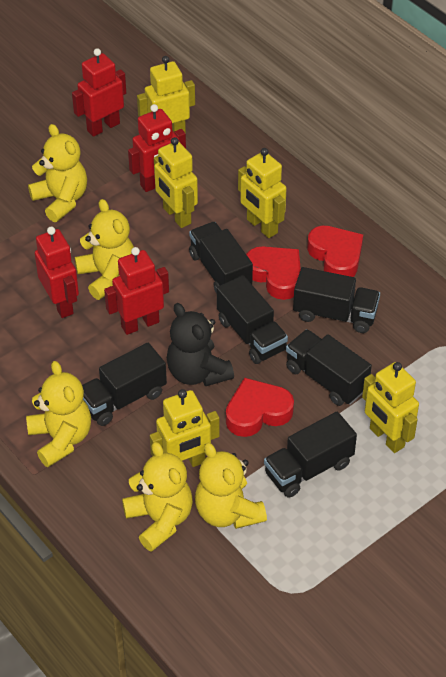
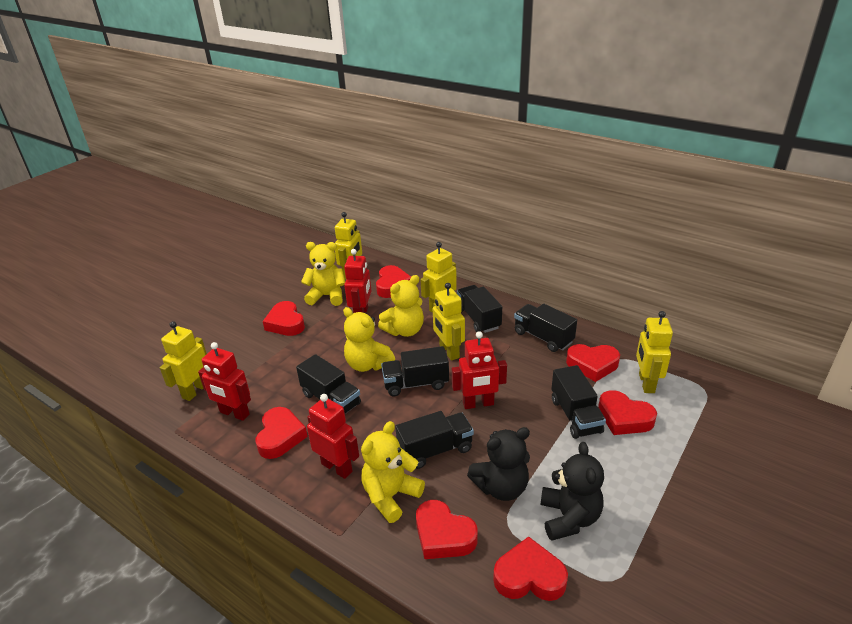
black teddy bear: 1 -> 2
red heart: 3 -> 7
yellow teddy bear: 5 -> 4

